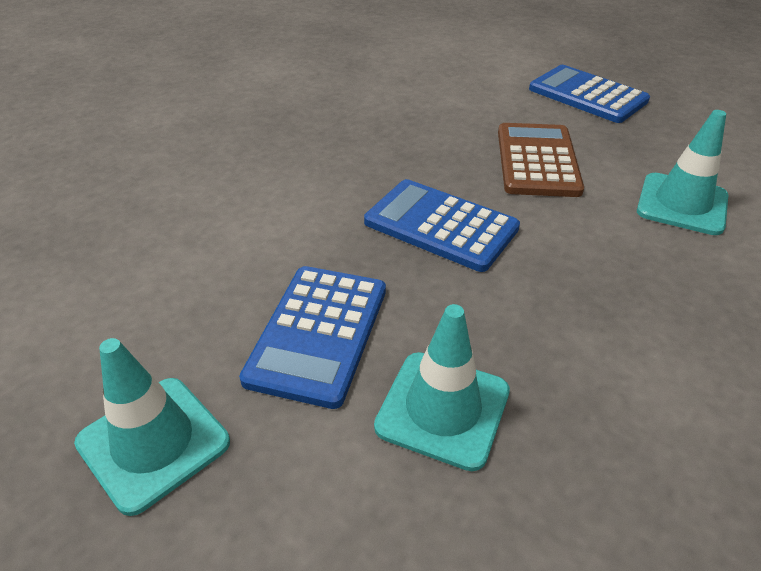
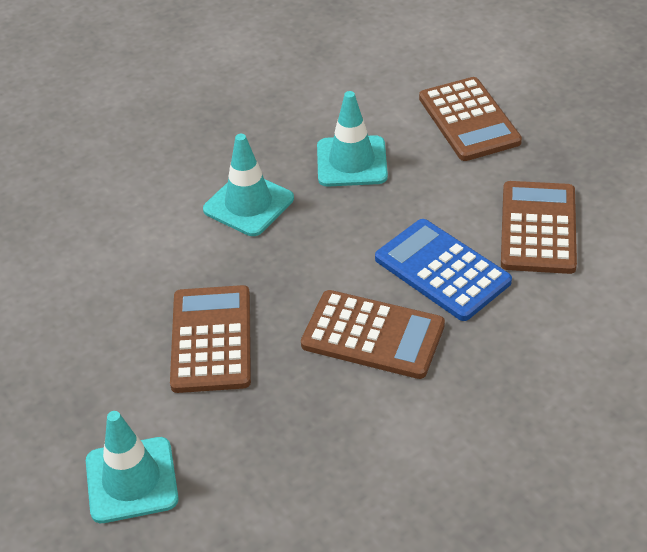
blue calculator: 3 -> 1
brown calculator: 1 -> 4

